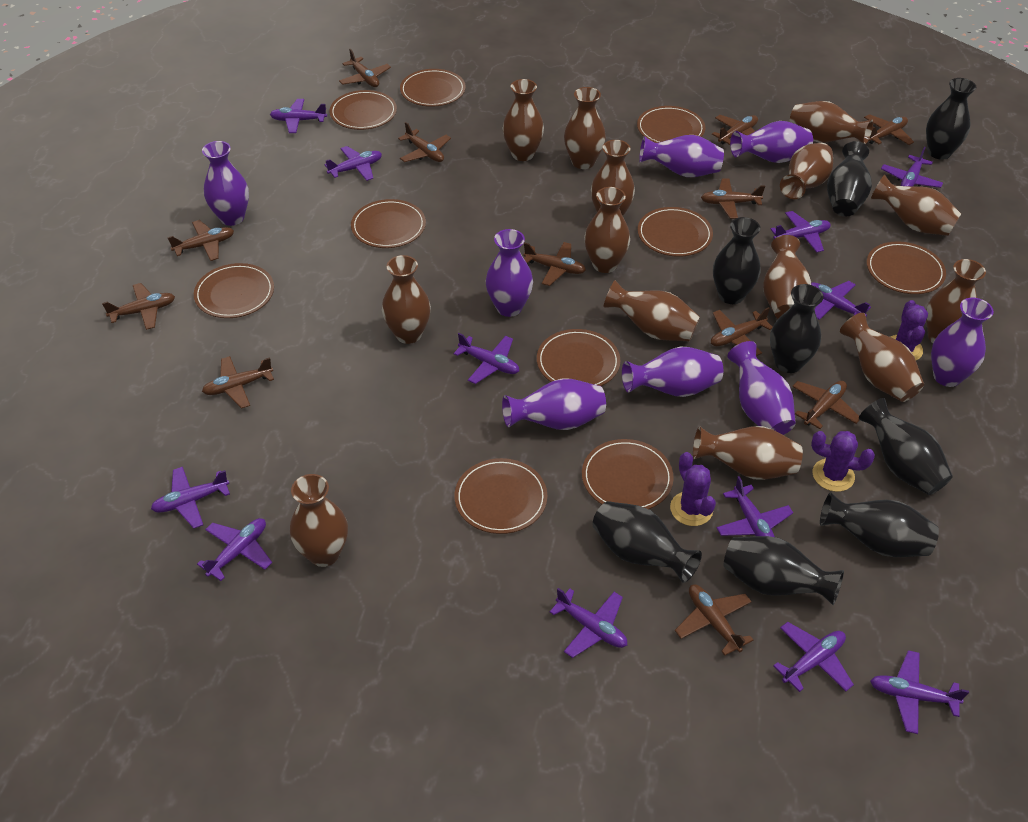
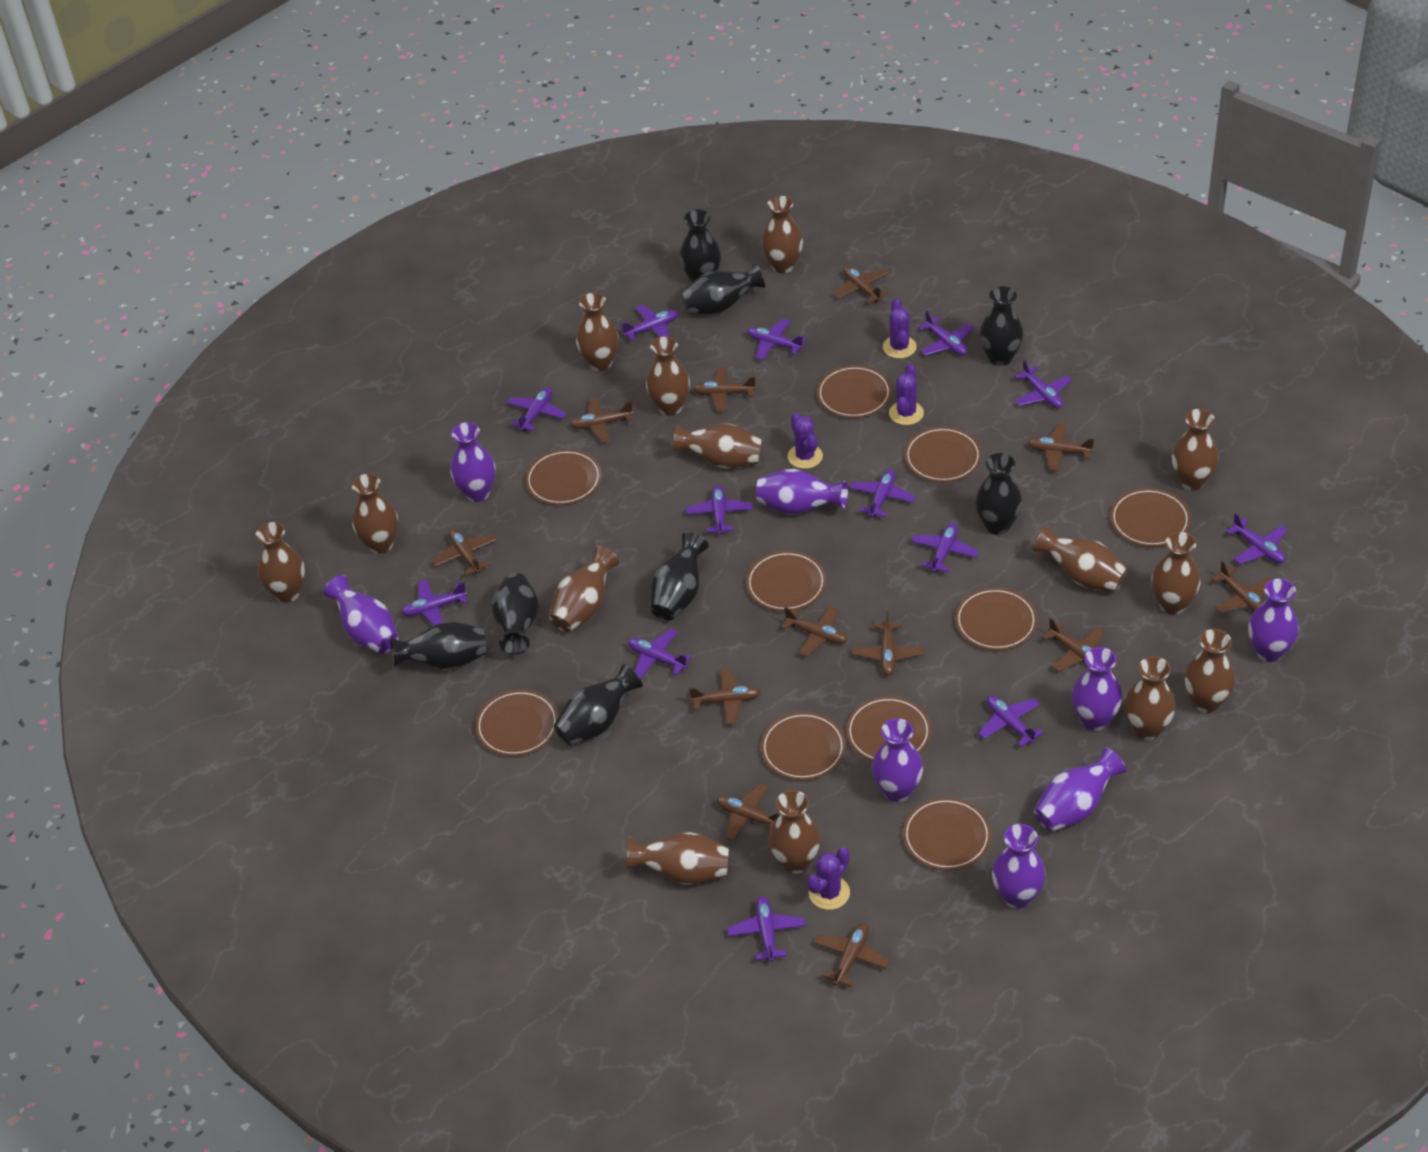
purple cactus: 3 -> 4
purple plane: 12 -> 13

